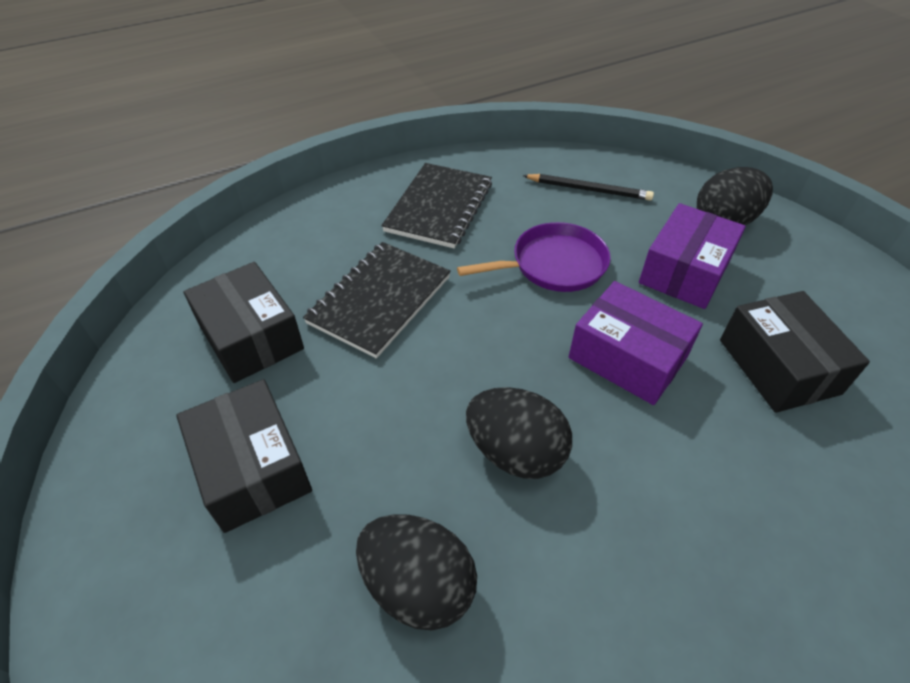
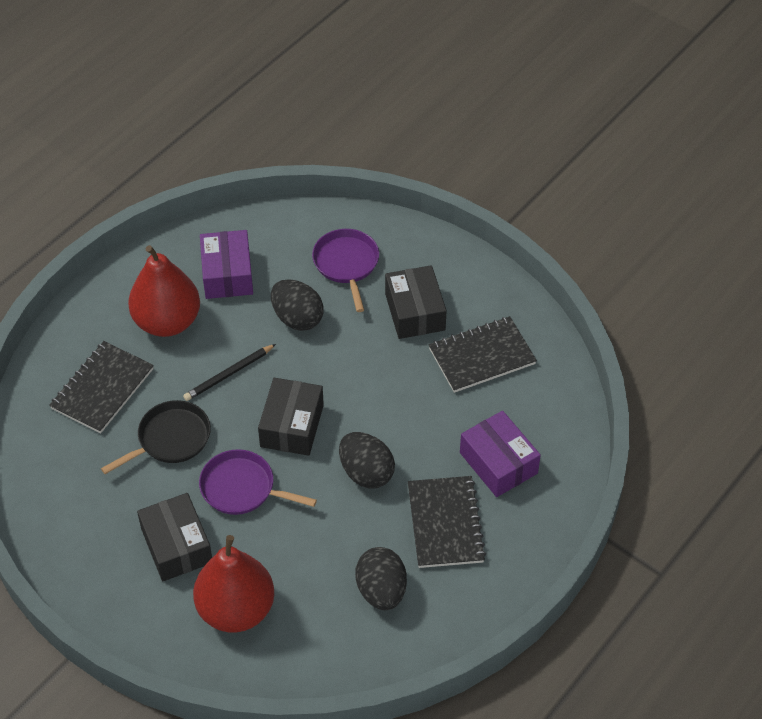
black notebook: 2 -> 3
black pan: 0 -> 1
purple pan: 1 -> 2
red pear: 0 -> 2

